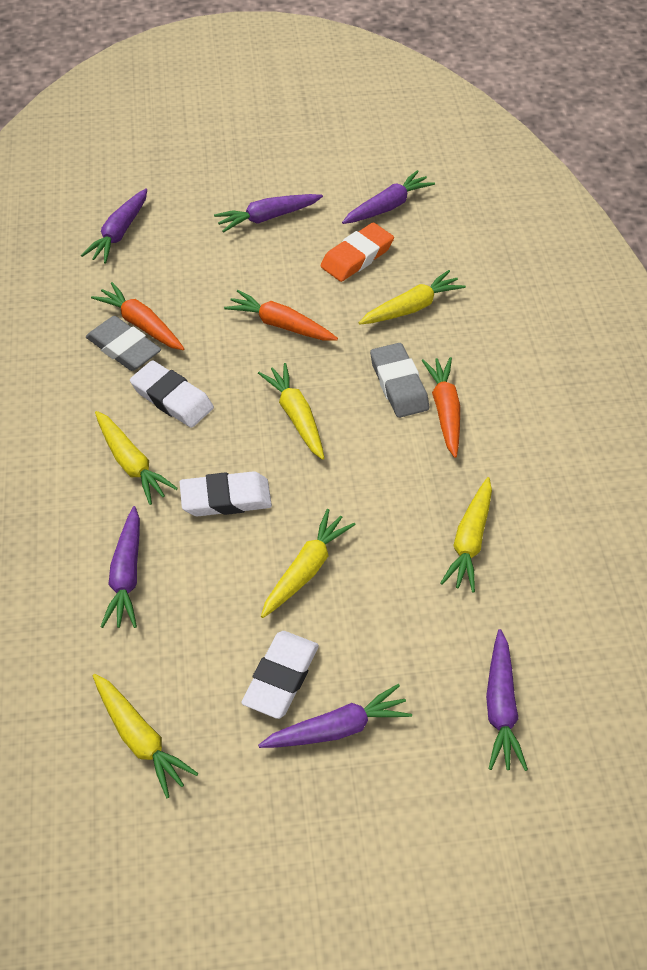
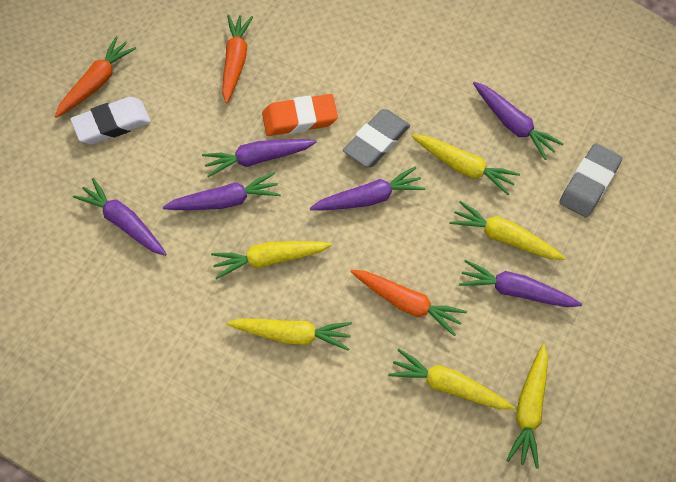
white eraser: 3 -> 1

